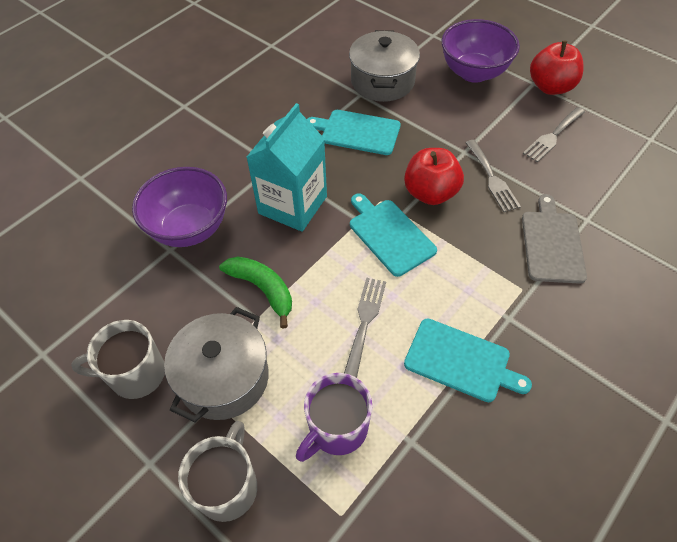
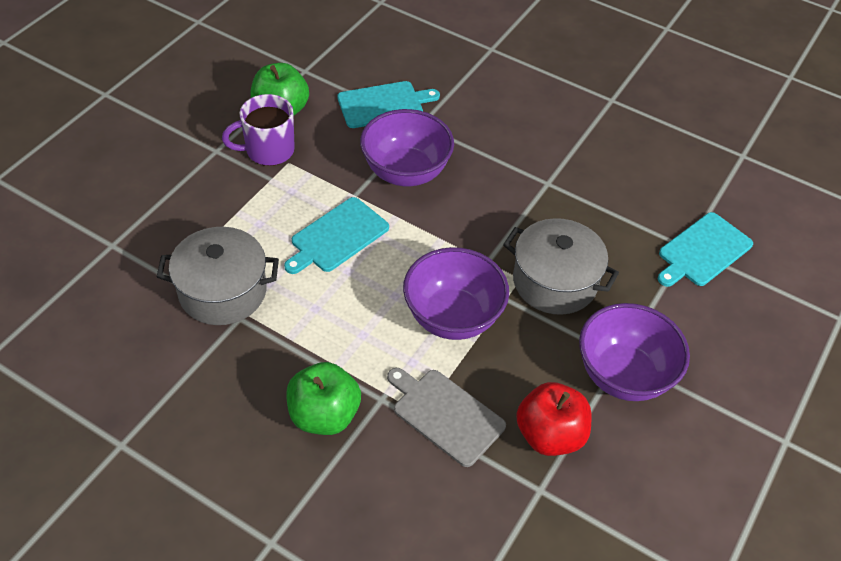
green apple: 0 -> 2
green banana: 1 -> 0
grey fork: 3 -> 0
grey mug: 2 -> 0
purple bowl: 2 -> 3
red apple: 2 -> 1
turquoise carton: 1 -> 0

